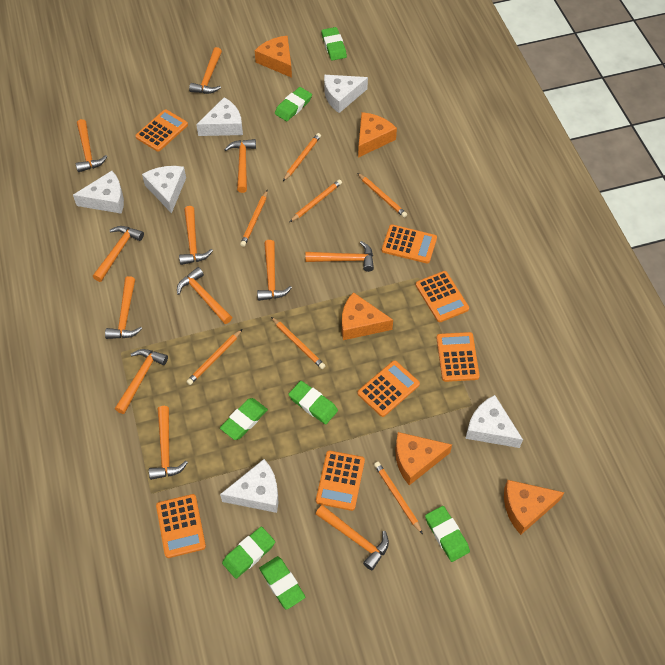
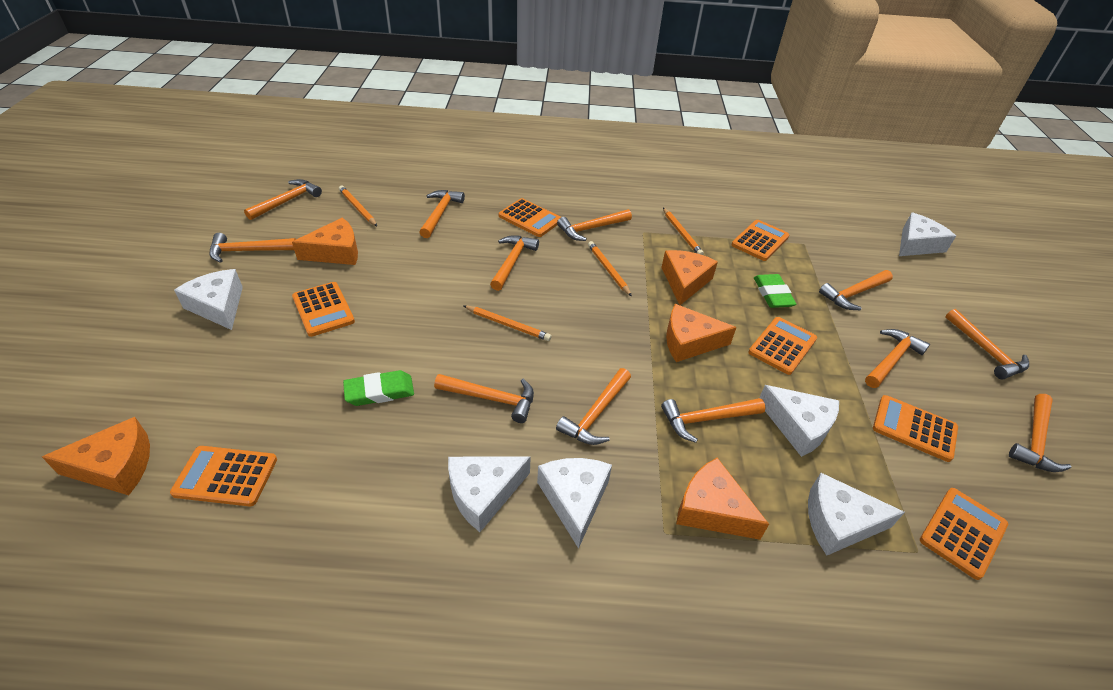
green eraser: 7 -> 2
orange pencil: 7 -> 4

